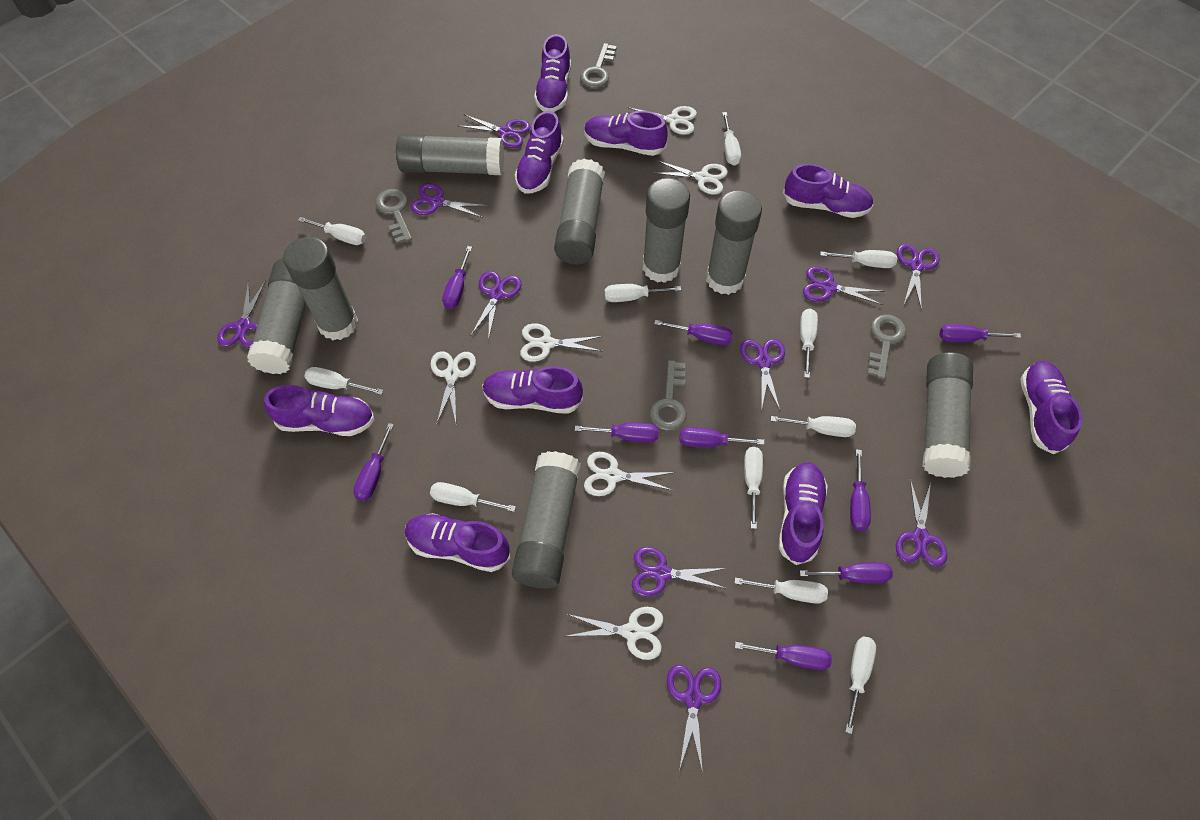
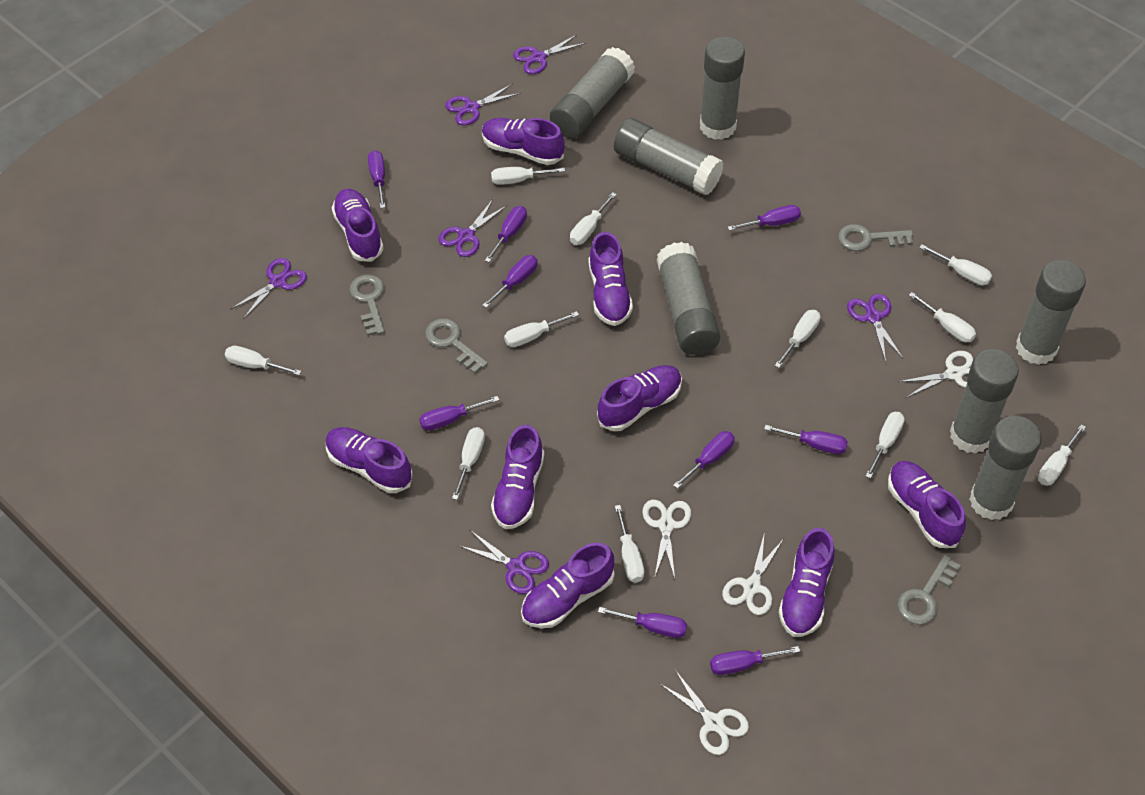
grey glue stick: 8 -> 7
purple scissors: 10 -> 6
white scissors: 6 -> 4

